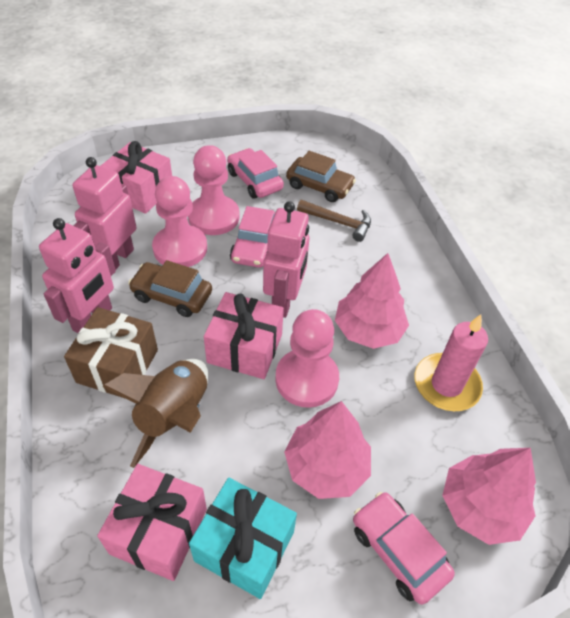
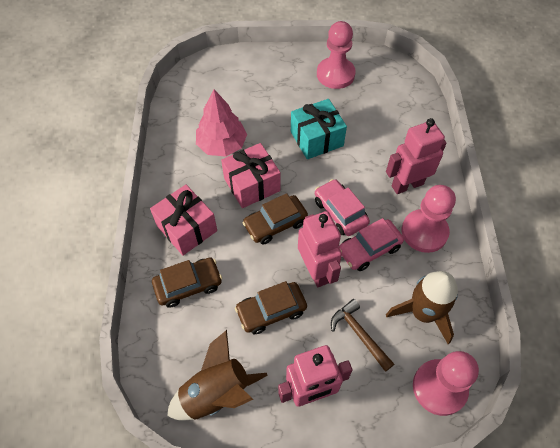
brown car: 2 -> 3
brown gift: 1 -> 0
brown rocket: 1 -> 2
pink candle: 1 -> 0
pink car: 3 -> 2
pink gift: 3 -> 2
pink tree: 3 -> 1

